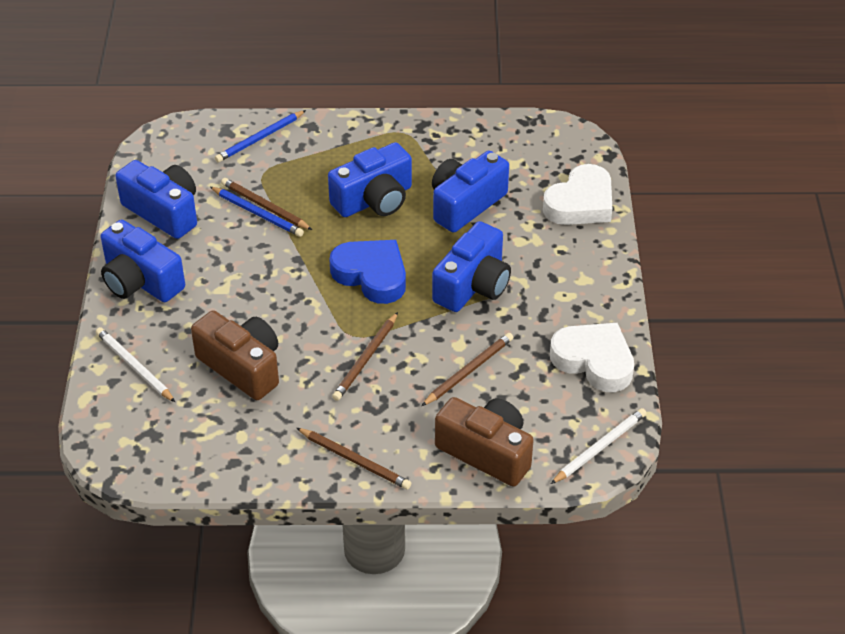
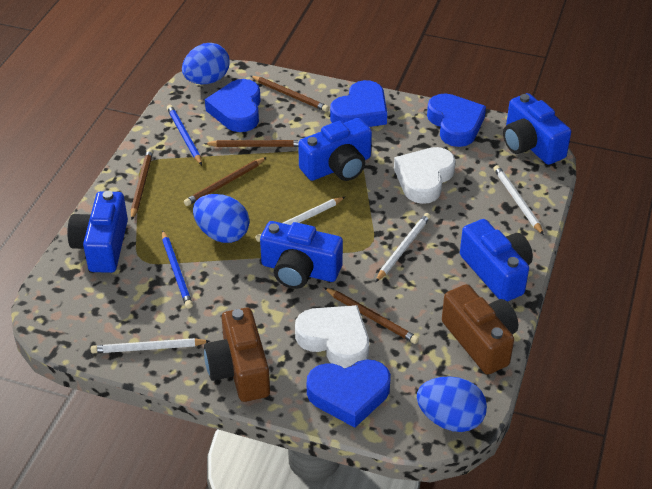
blue egg: 0 -> 3
blue heart: 1 -> 4
brown pencil: 4 -> 5
white pencil: 2 -> 4

